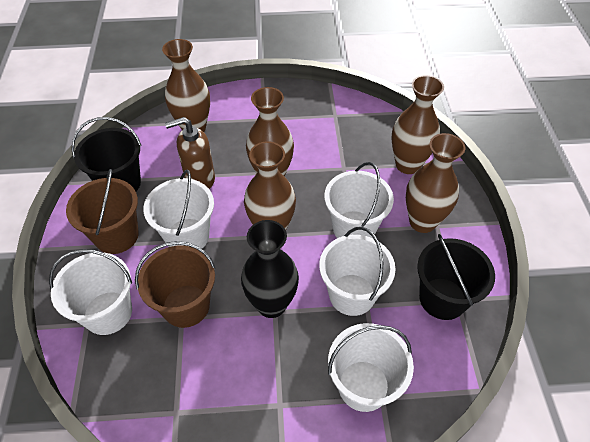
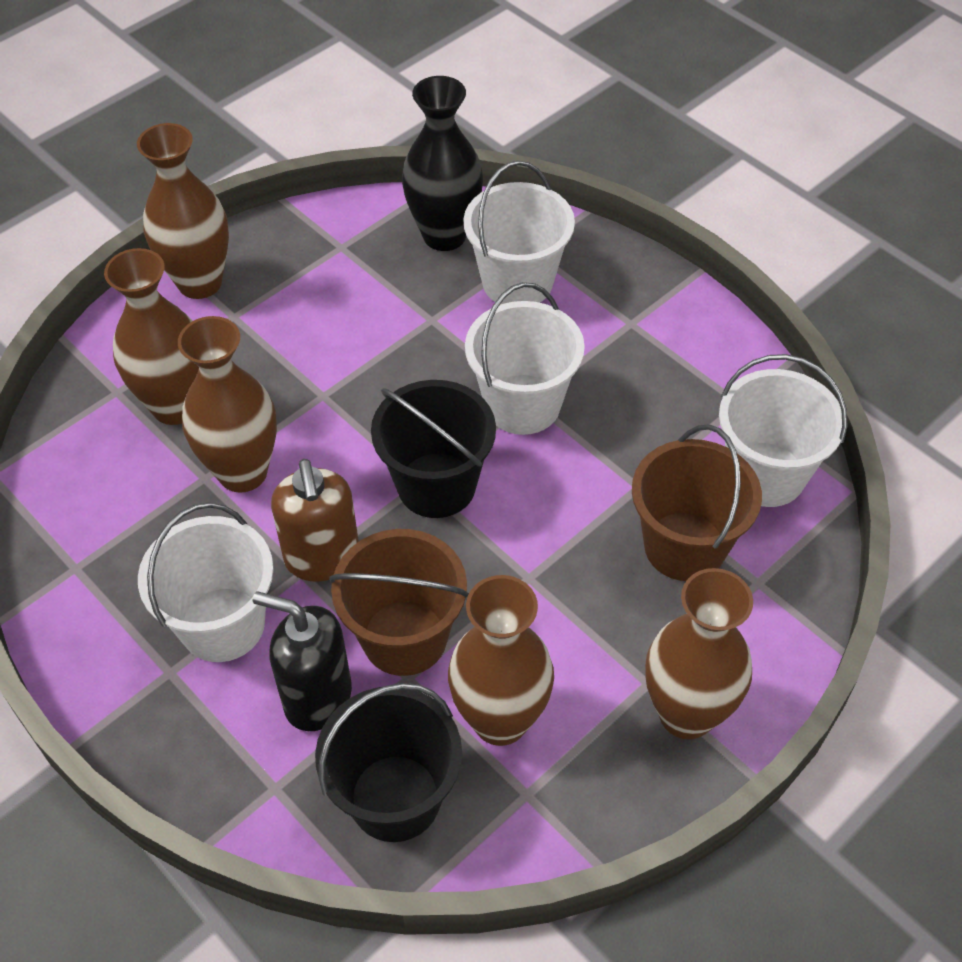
black soap dispenser: 0 -> 1
white bucket: 5 -> 4

